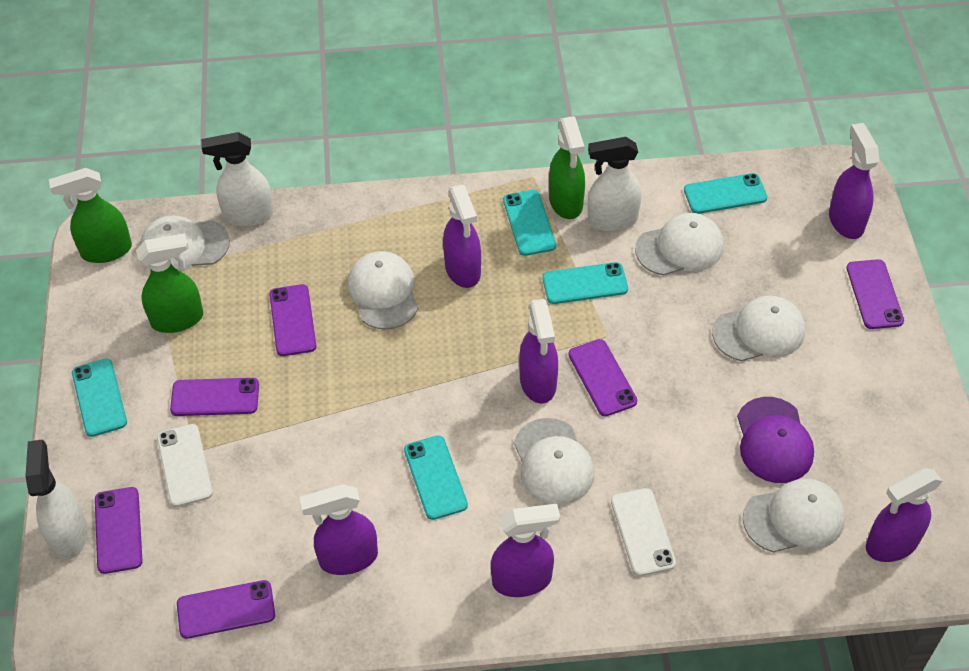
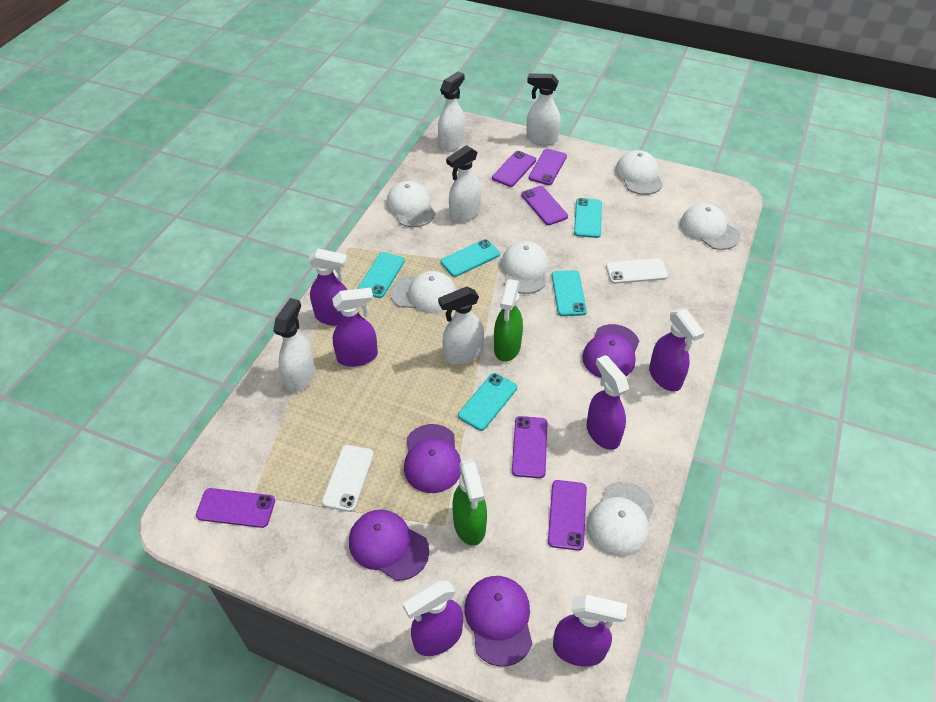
green spray bottle: 3 -> 2
purple cap: 1 -> 4
white spray bottle: 3 -> 5

